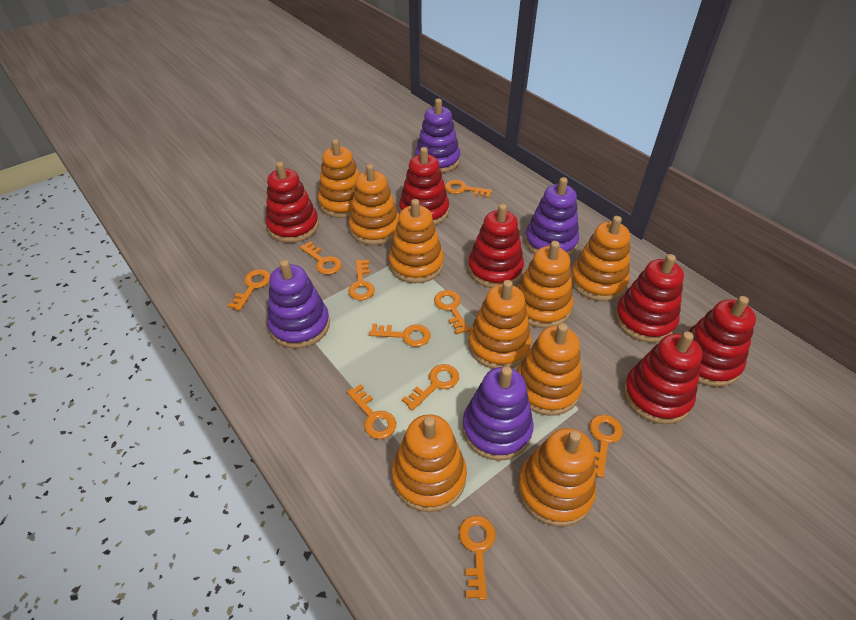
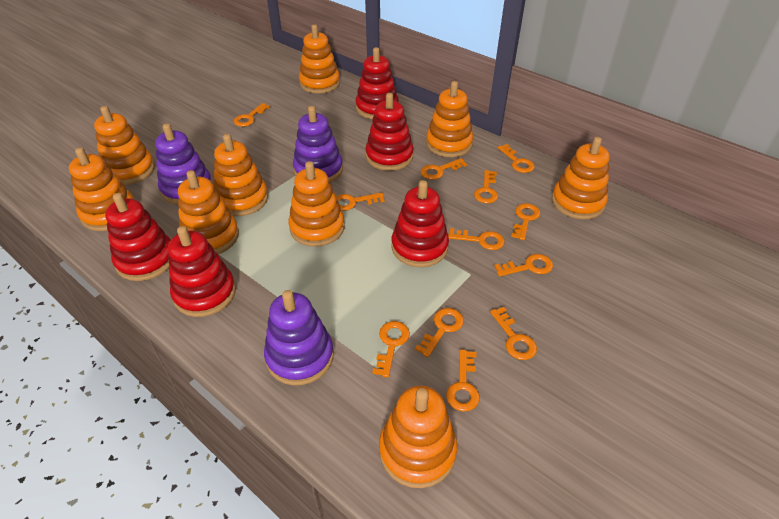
orange key: 10 -> 12
purple stacking toy: 4 -> 3
red stacking toy: 6 -> 5

